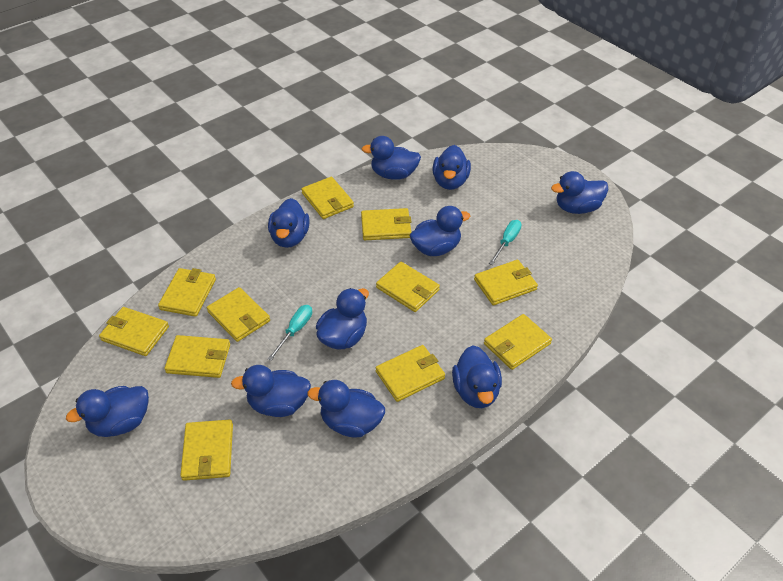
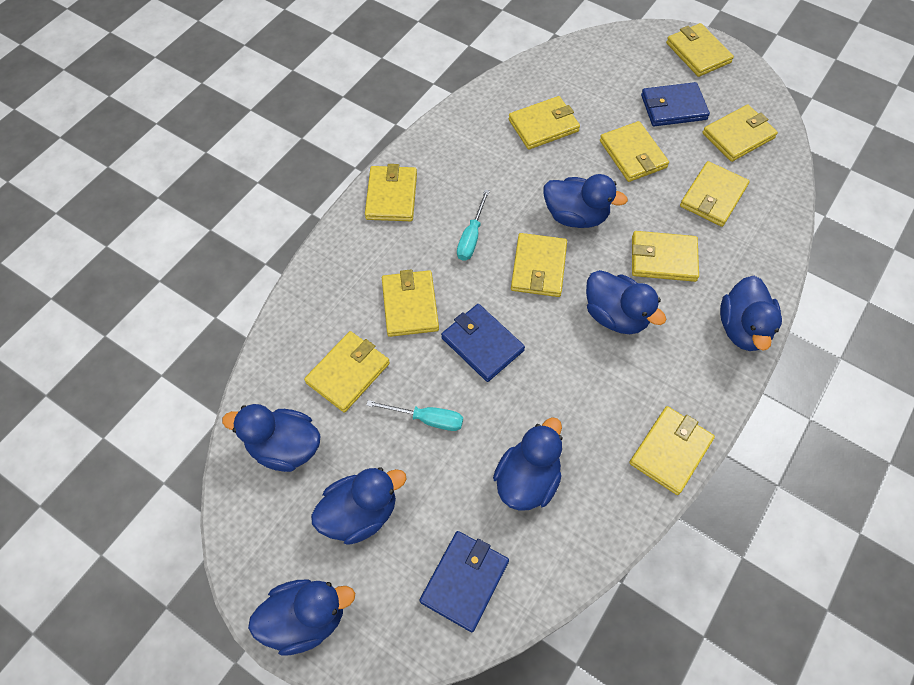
blue duck: 10 -> 7
blue wallet: 0 -> 3

